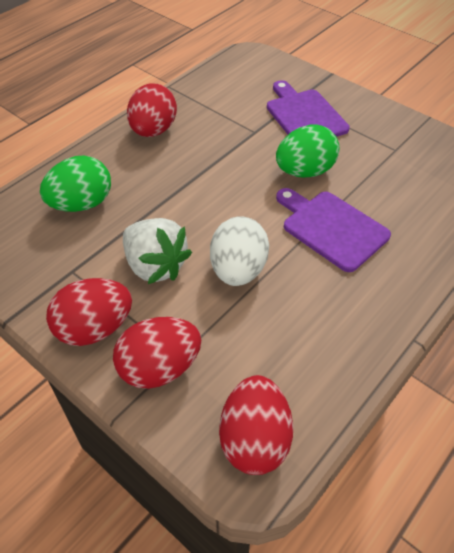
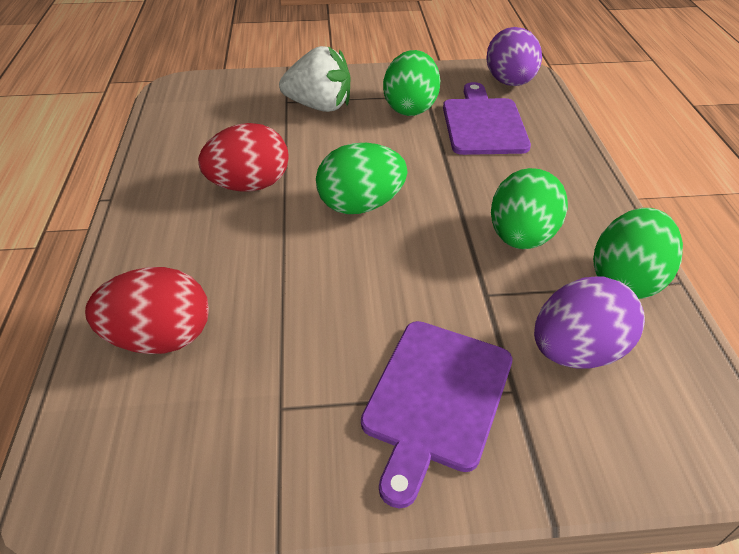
green egg: 2 -> 4
purple egg: 0 -> 2
red egg: 4 -> 2
white egg: 1 -> 0

